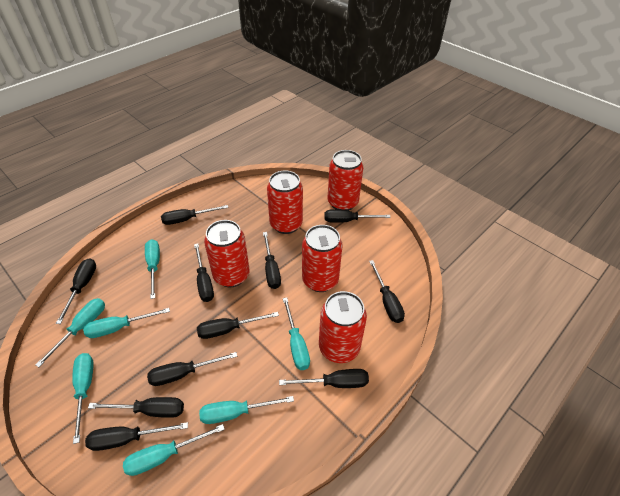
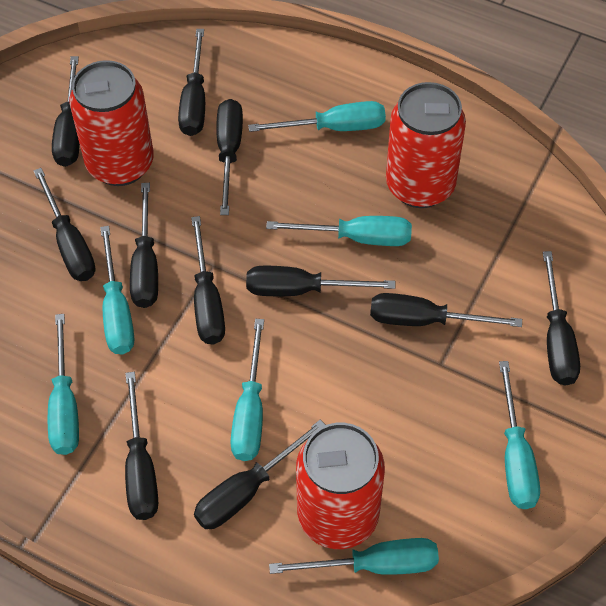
red can: 5 -> 3

